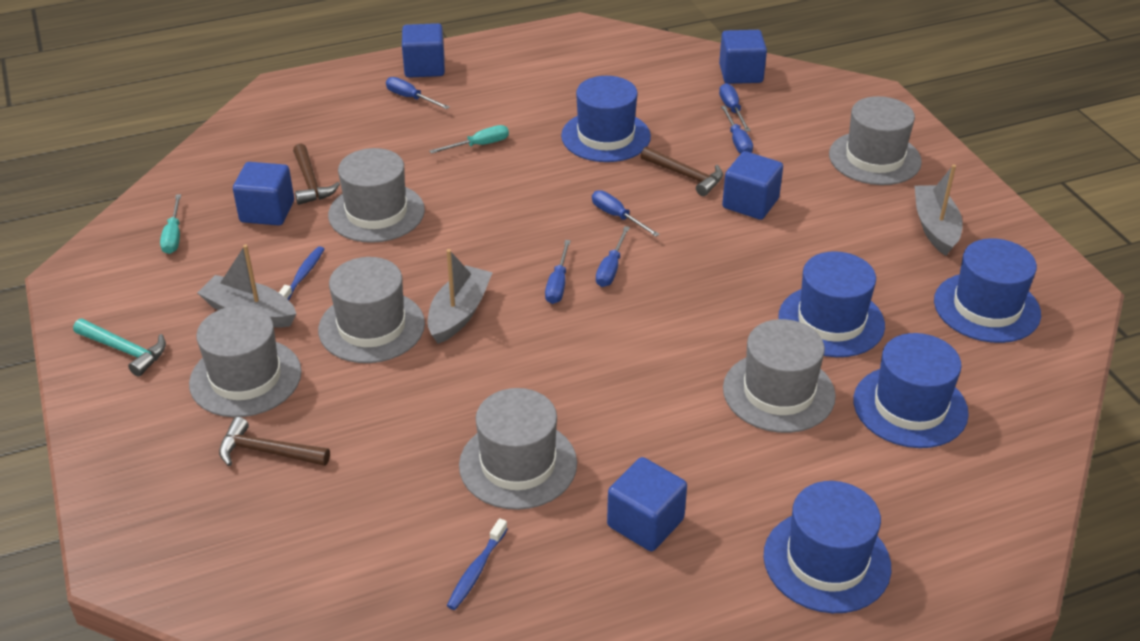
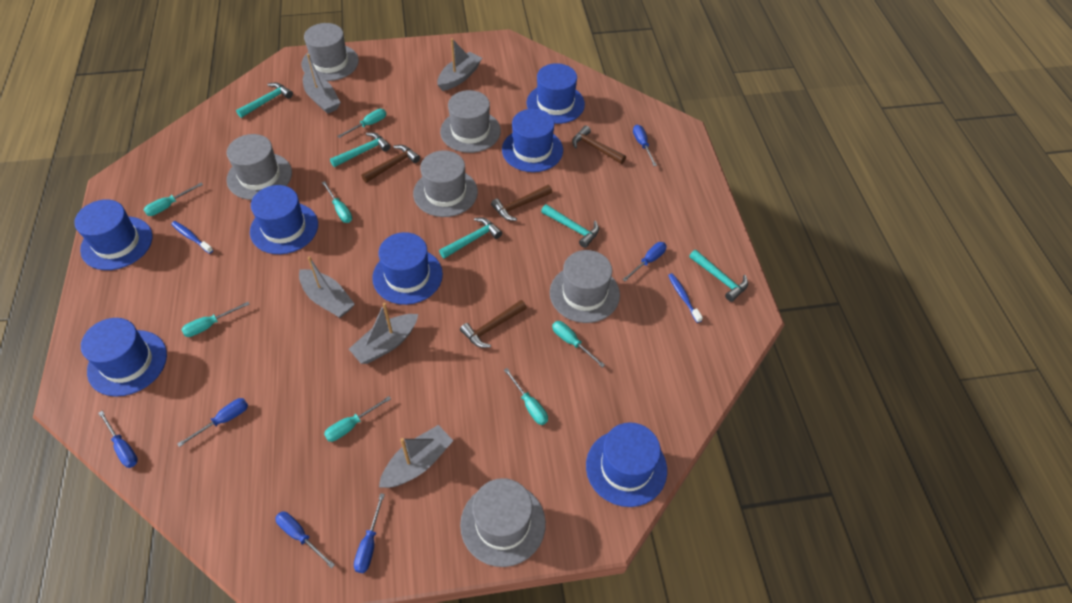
blue cube: 5 -> 0
blue hat: 5 -> 7
brown hammer: 3 -> 4
grey boat: 3 -> 5
turquoise hammer: 1 -> 5
turquoise screwdriver: 2 -> 7

